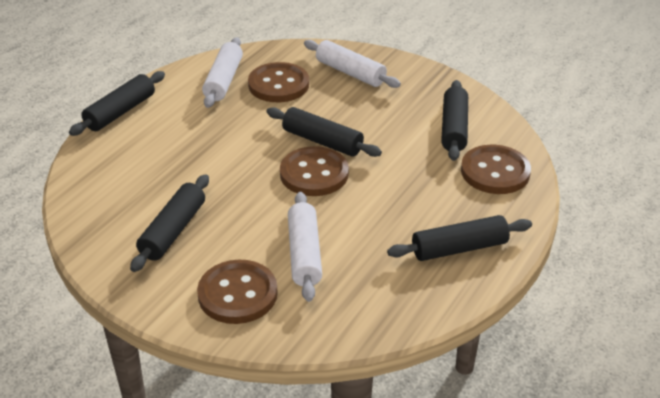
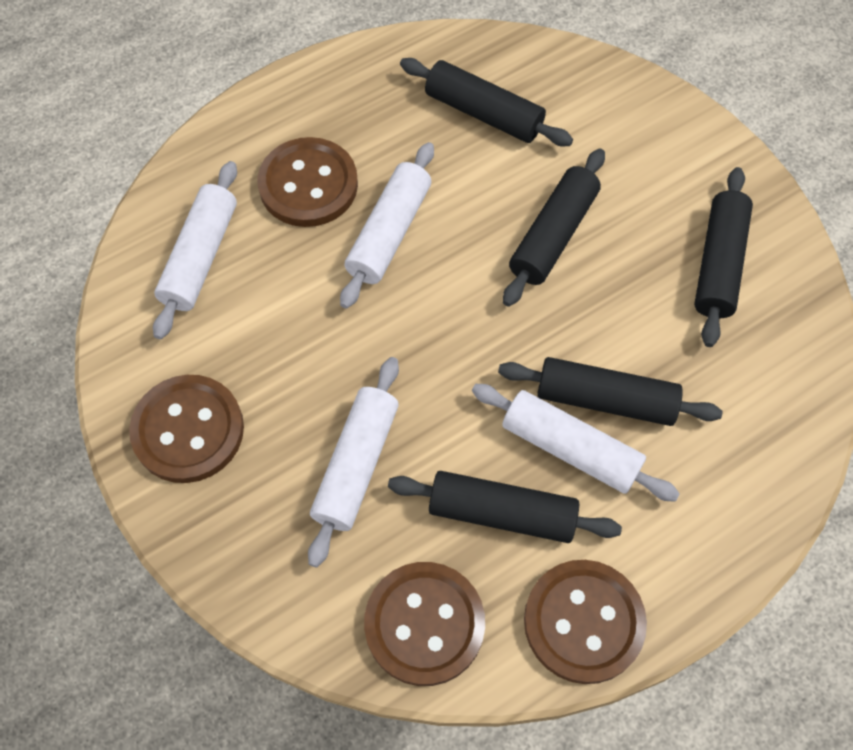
white rolling pin: 3 -> 4

